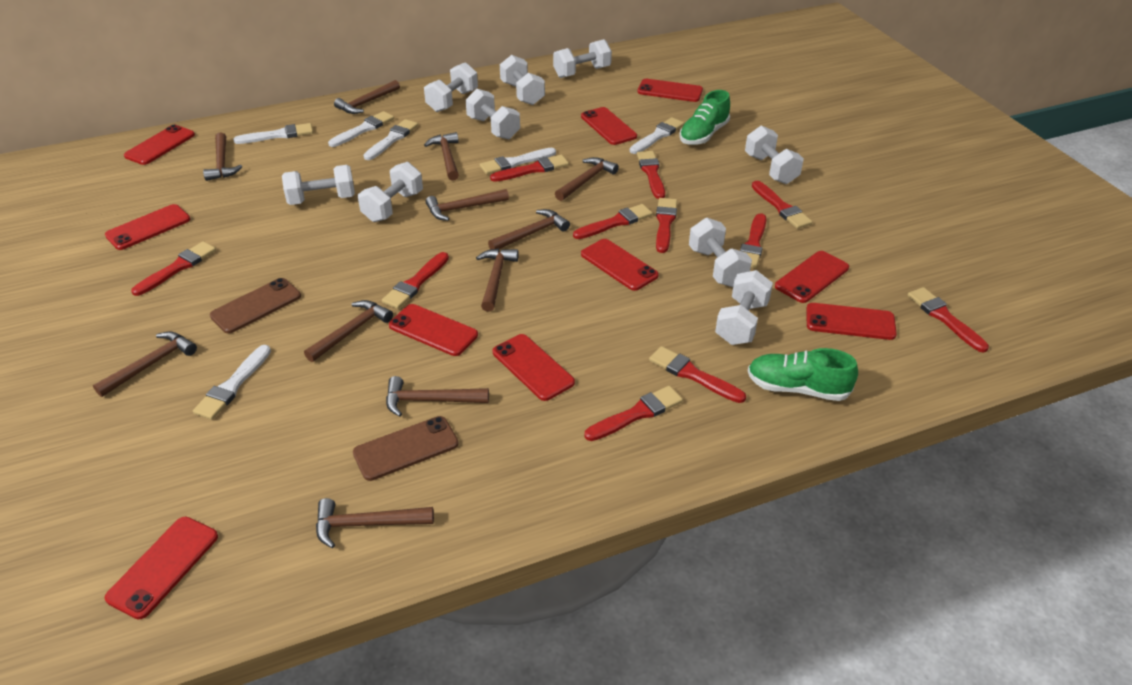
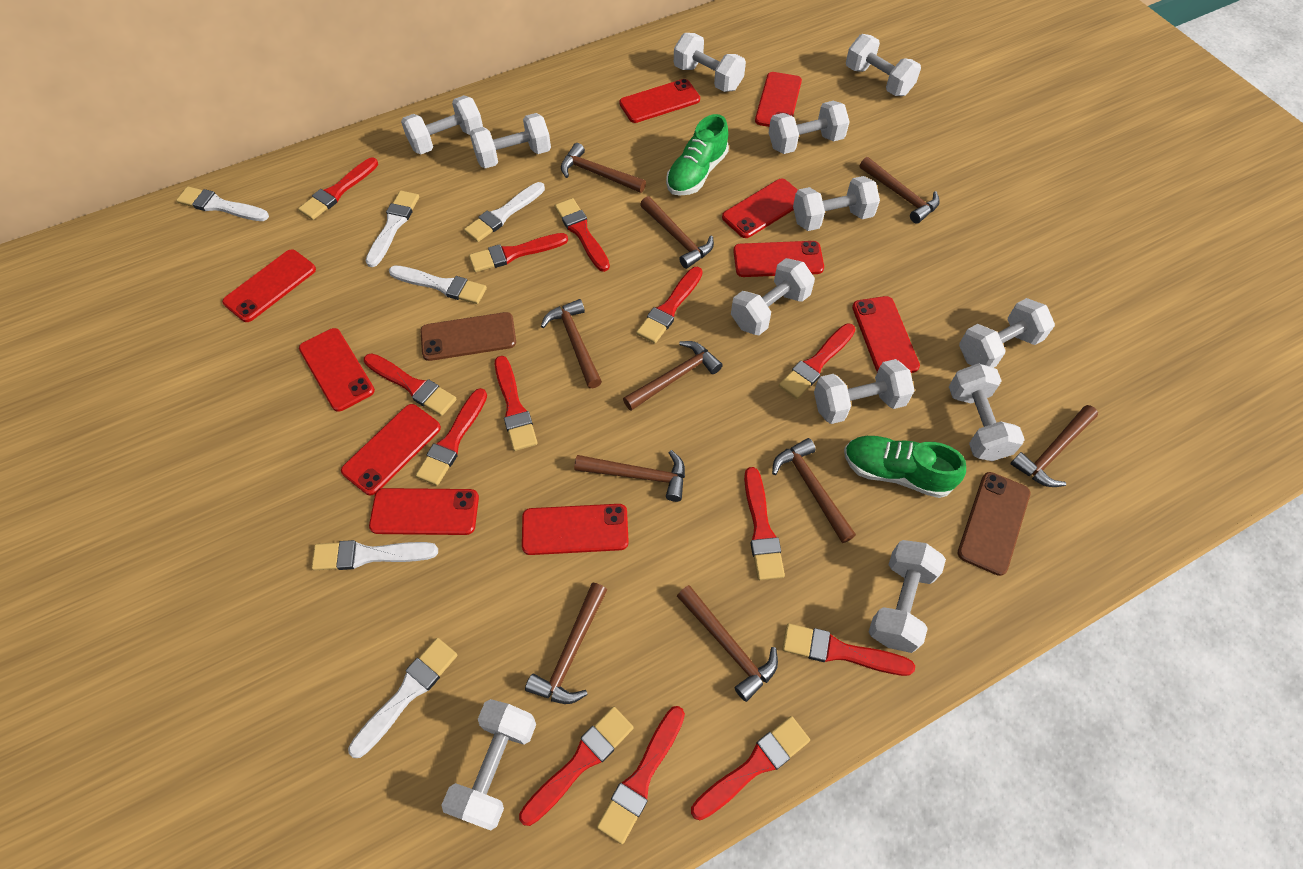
brown hammer: 11 -> 10
red brush: 11 -> 13
white dumbbell: 9 -> 12

